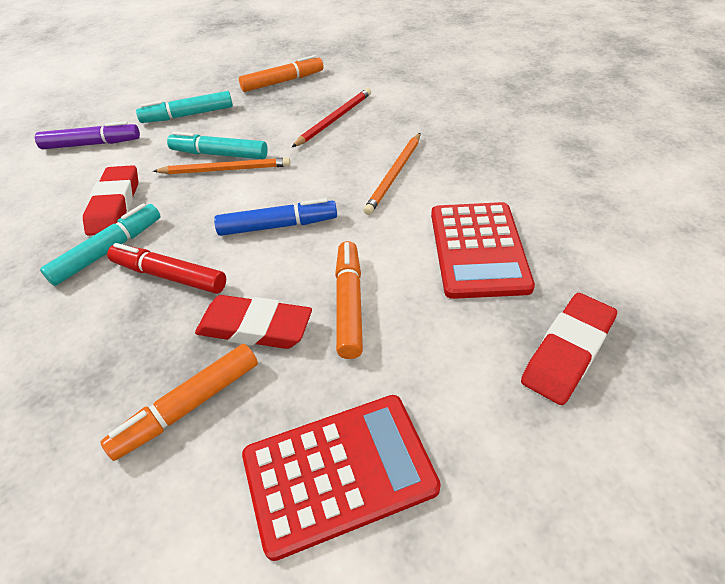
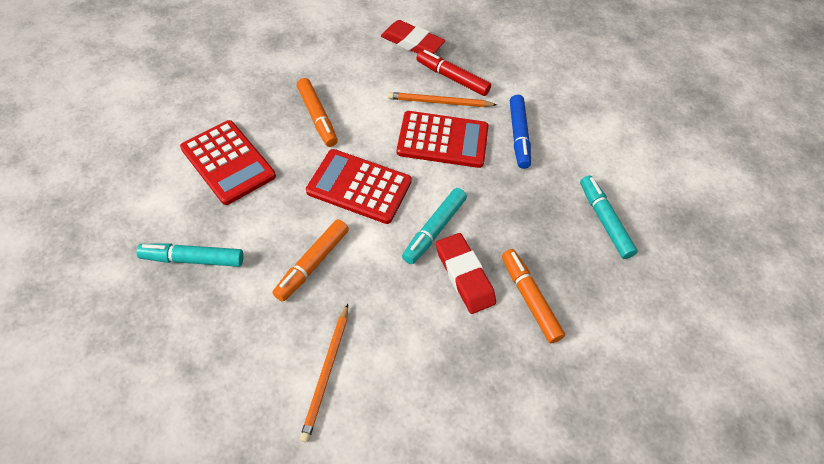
purple marker: 1 -> 0
red calculator: 2 -> 3
red eraser: 3 -> 2
red pencil: 1 -> 0

